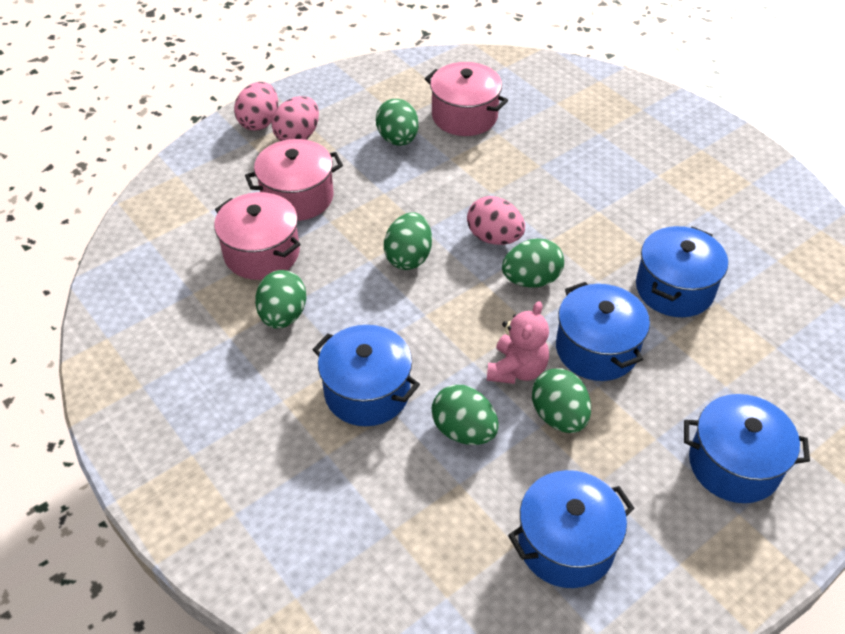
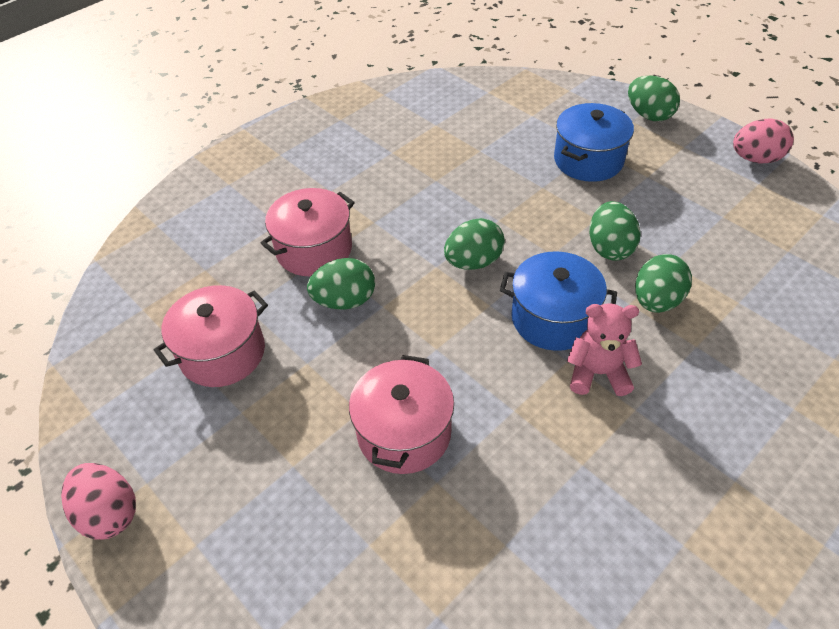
blue pot: 5 -> 2
green egg: 6 -> 5
pink egg: 3 -> 2

